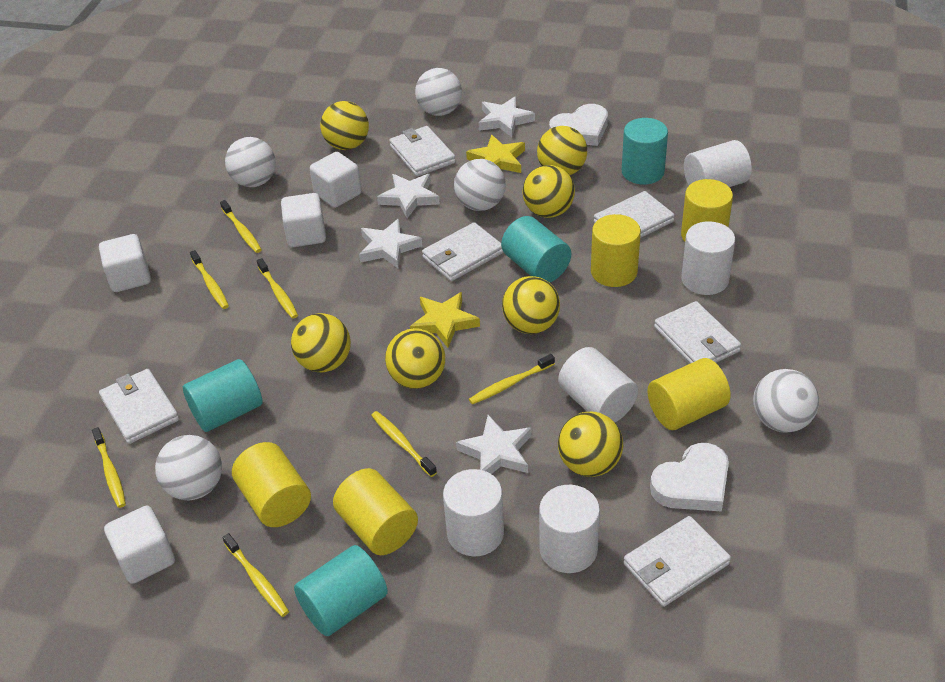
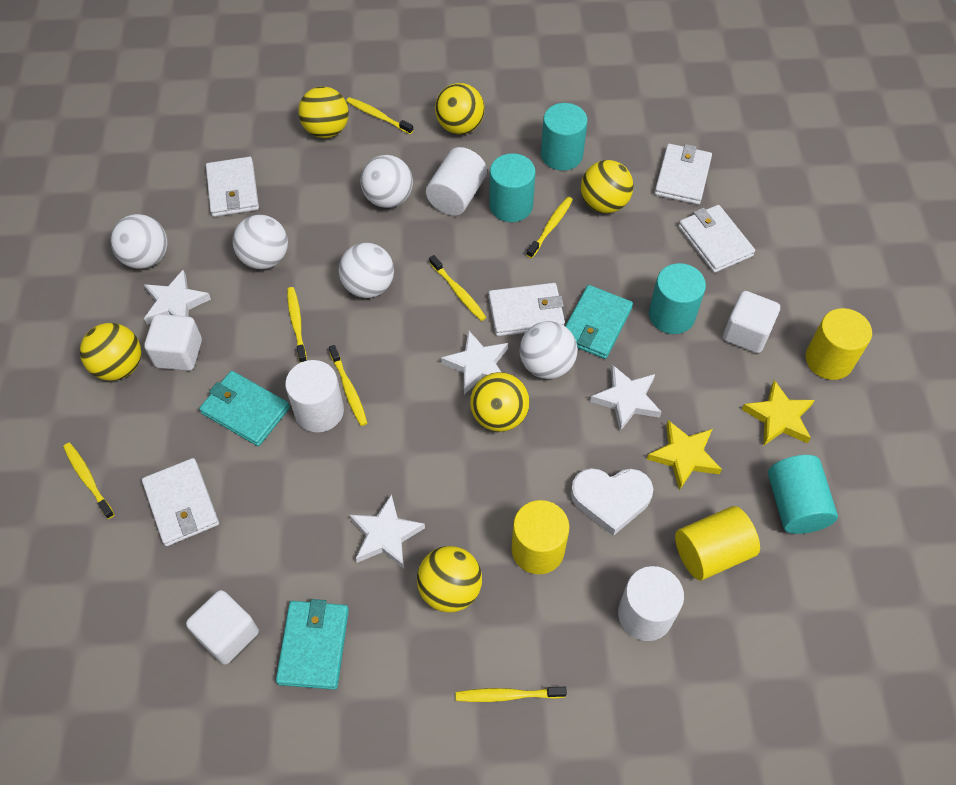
turquoise wallet: 0 -> 3
white cube: 4 -> 3
white cylinder: 5 -> 3
white heart: 2 -> 1
white wallet: 6 -> 5
yellow ball: 7 -> 6
yellow cylinder: 5 -> 3

